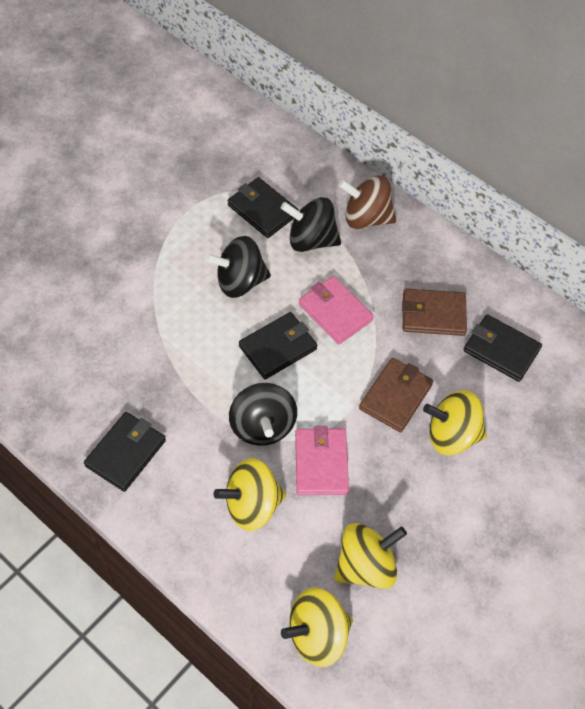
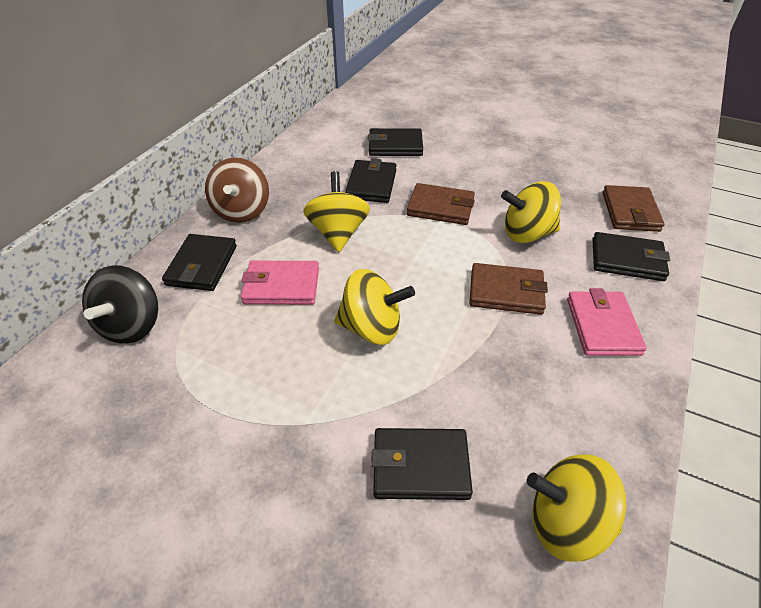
black spinning top: 3 -> 1
black wallet: 4 -> 5
brown wallet: 2 -> 3

